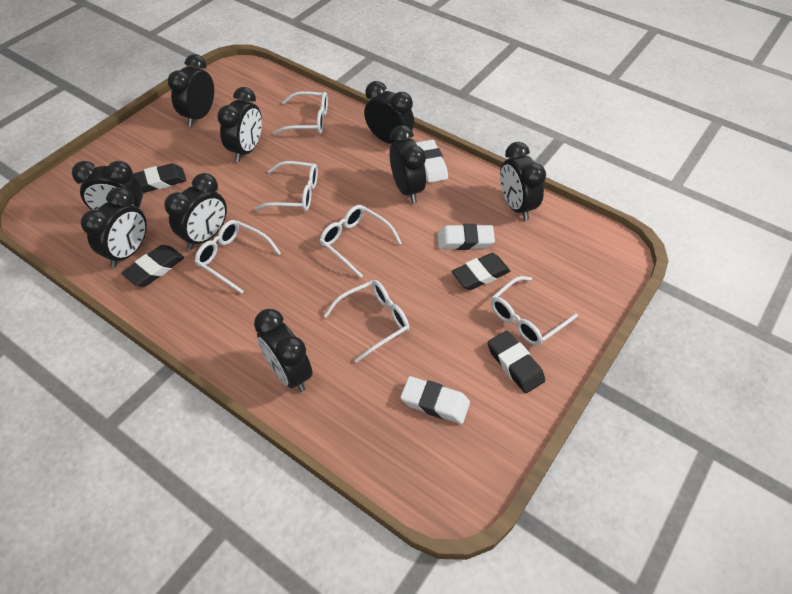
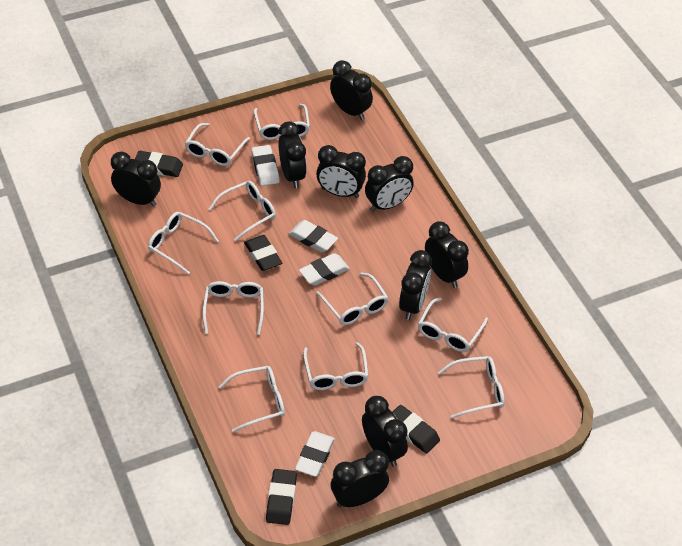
white eraser: 3 -> 4
white glasses: 6 -> 10

